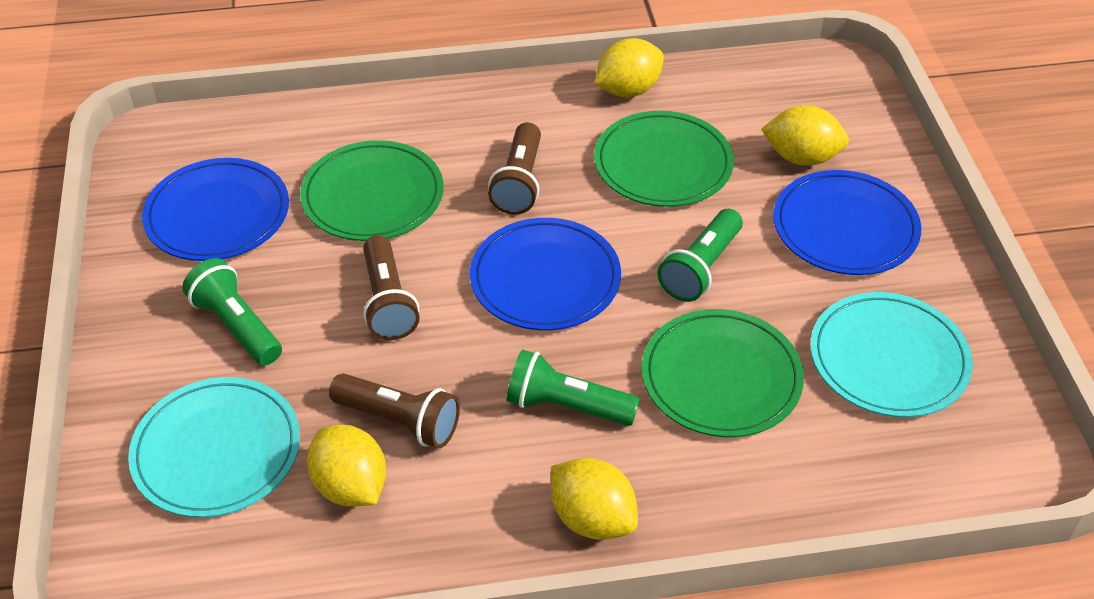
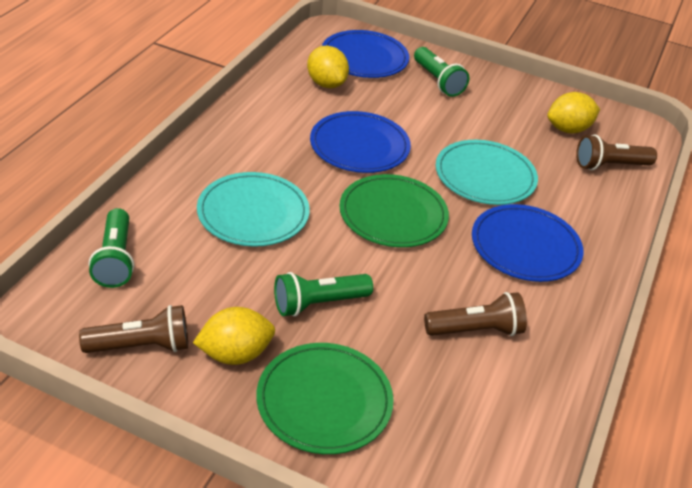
green plate: 3 -> 2
yellow lemon: 4 -> 3

